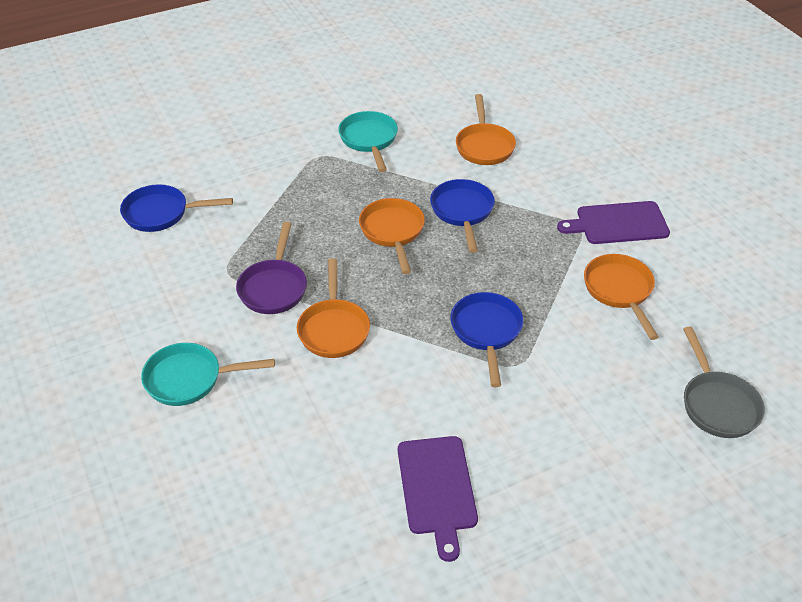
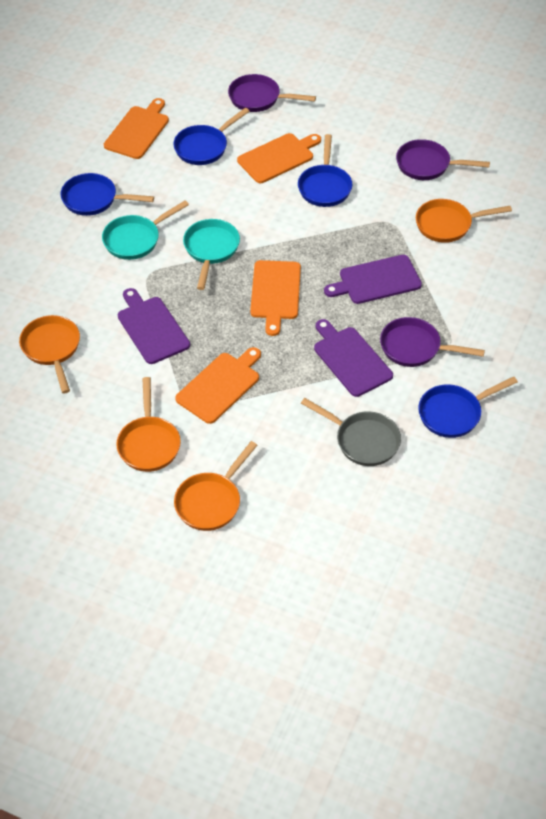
blue pan: 3 -> 4
orange cutting board: 0 -> 4
purple cutting board: 2 -> 3
purple pan: 1 -> 3

